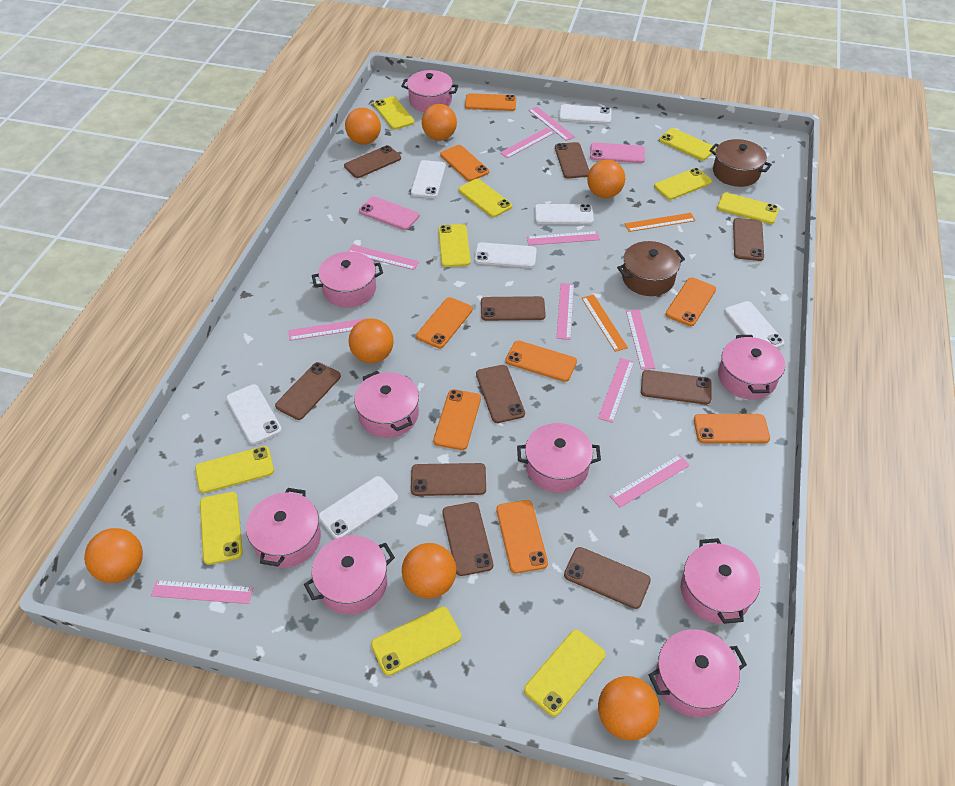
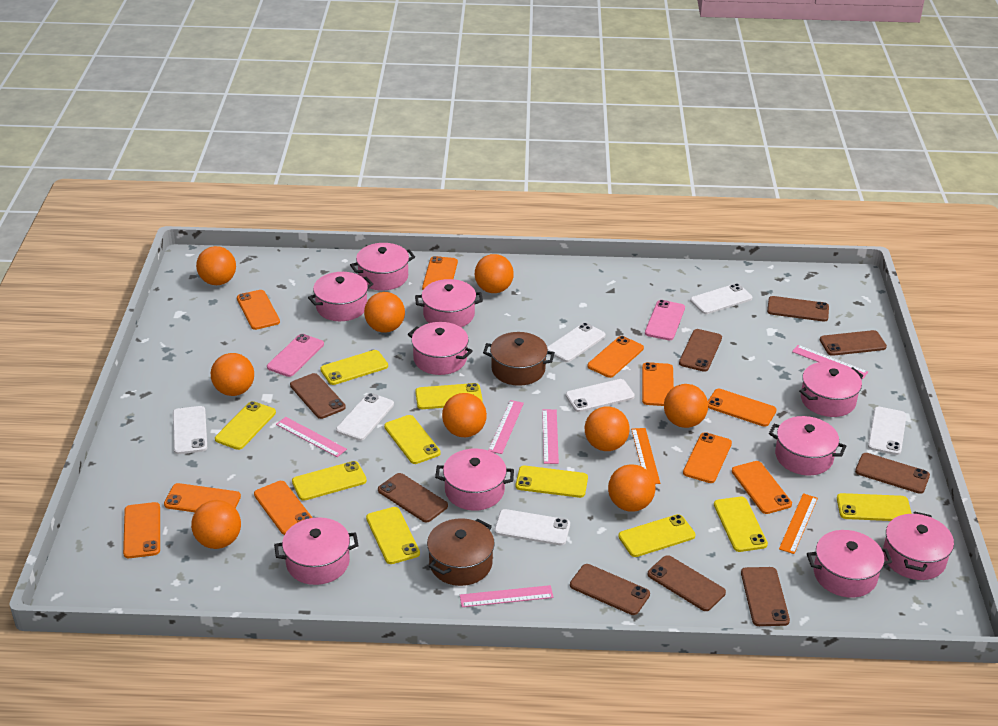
brown phone: 10 -> 9
orange ball: 7 -> 9
orange phone: 8 -> 10
pink pot: 9 -> 10
pink ruler: 10 -> 5

